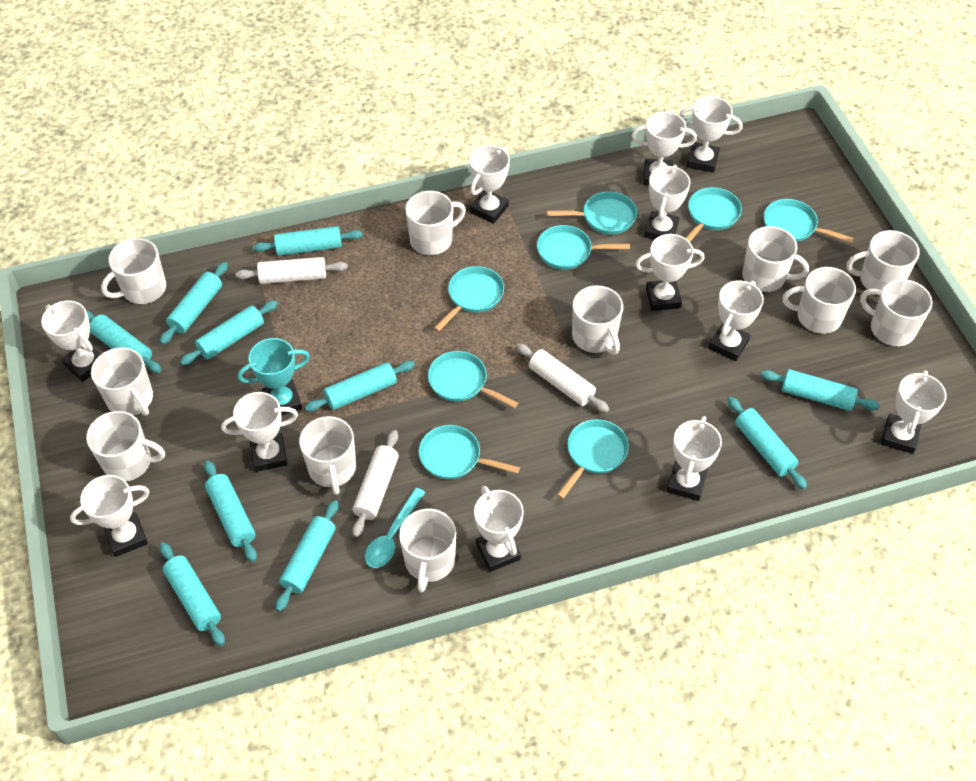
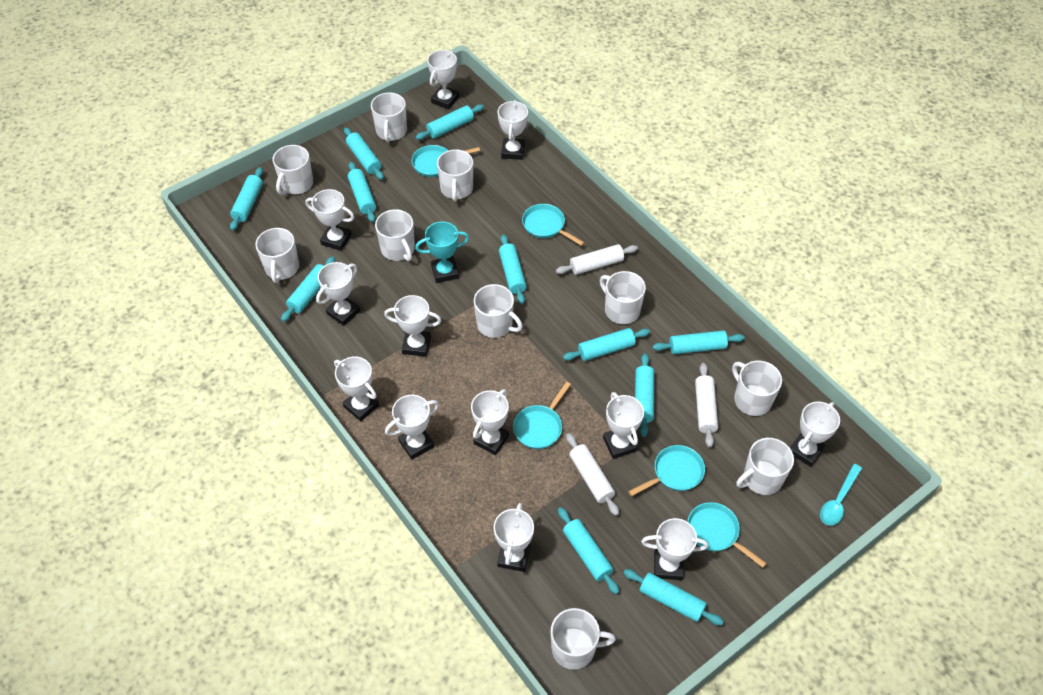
turquoise pan: 8 -> 5
turquoise rolling pin: 10 -> 11
white mug: 11 -> 10

